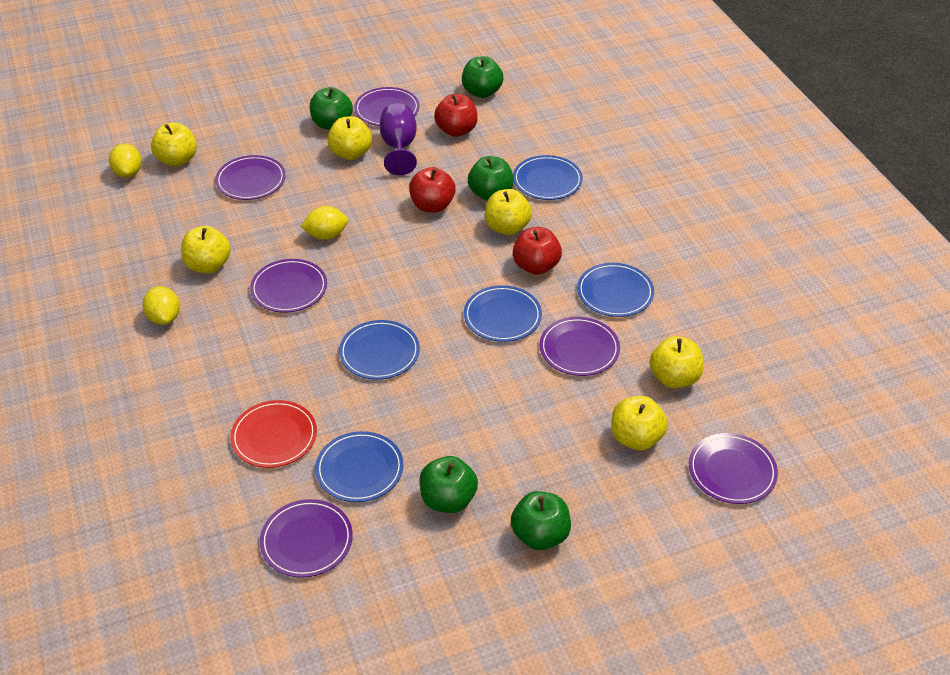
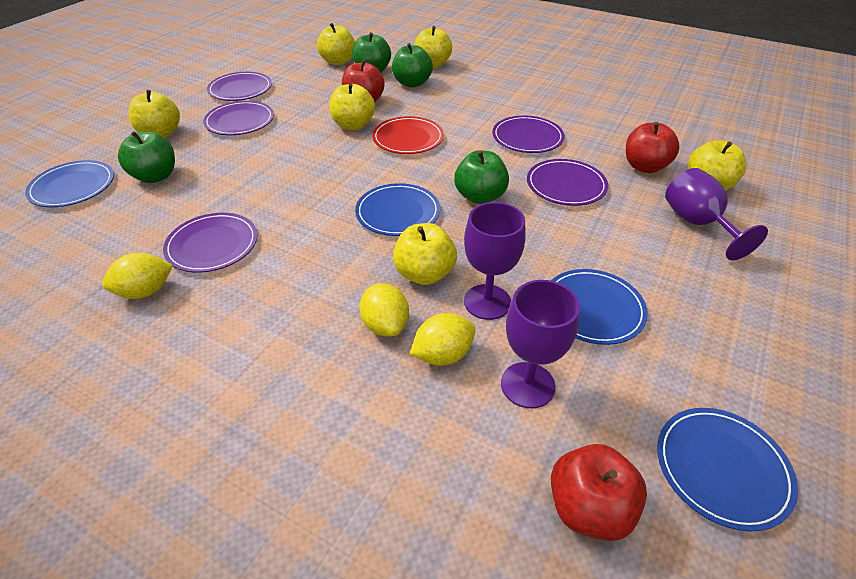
blue plate: 5 -> 4
green apple: 5 -> 4
purple goblet: 1 -> 3
purple plate: 6 -> 5

